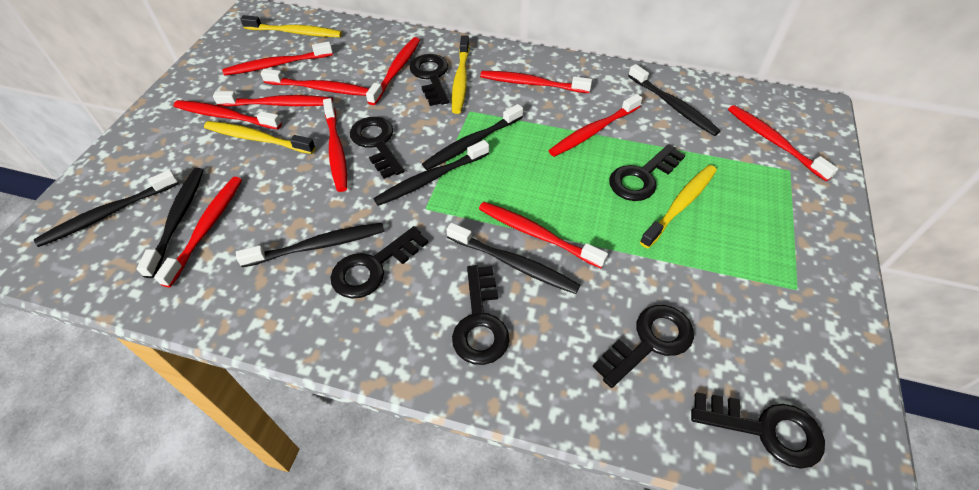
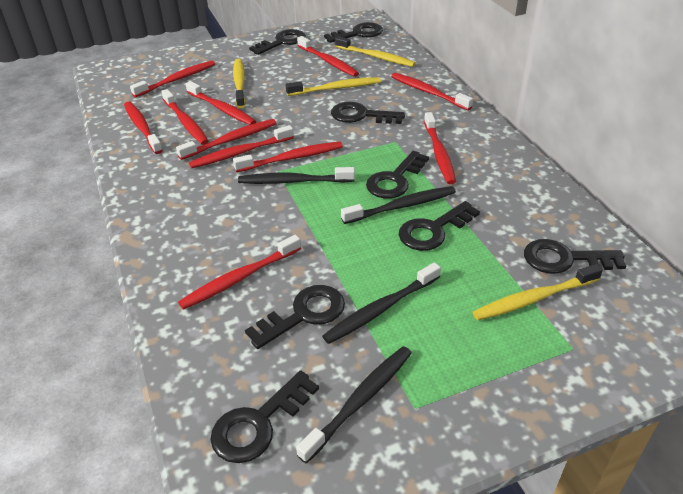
black key: 7 -> 8
black toothbrush: 7 -> 4

